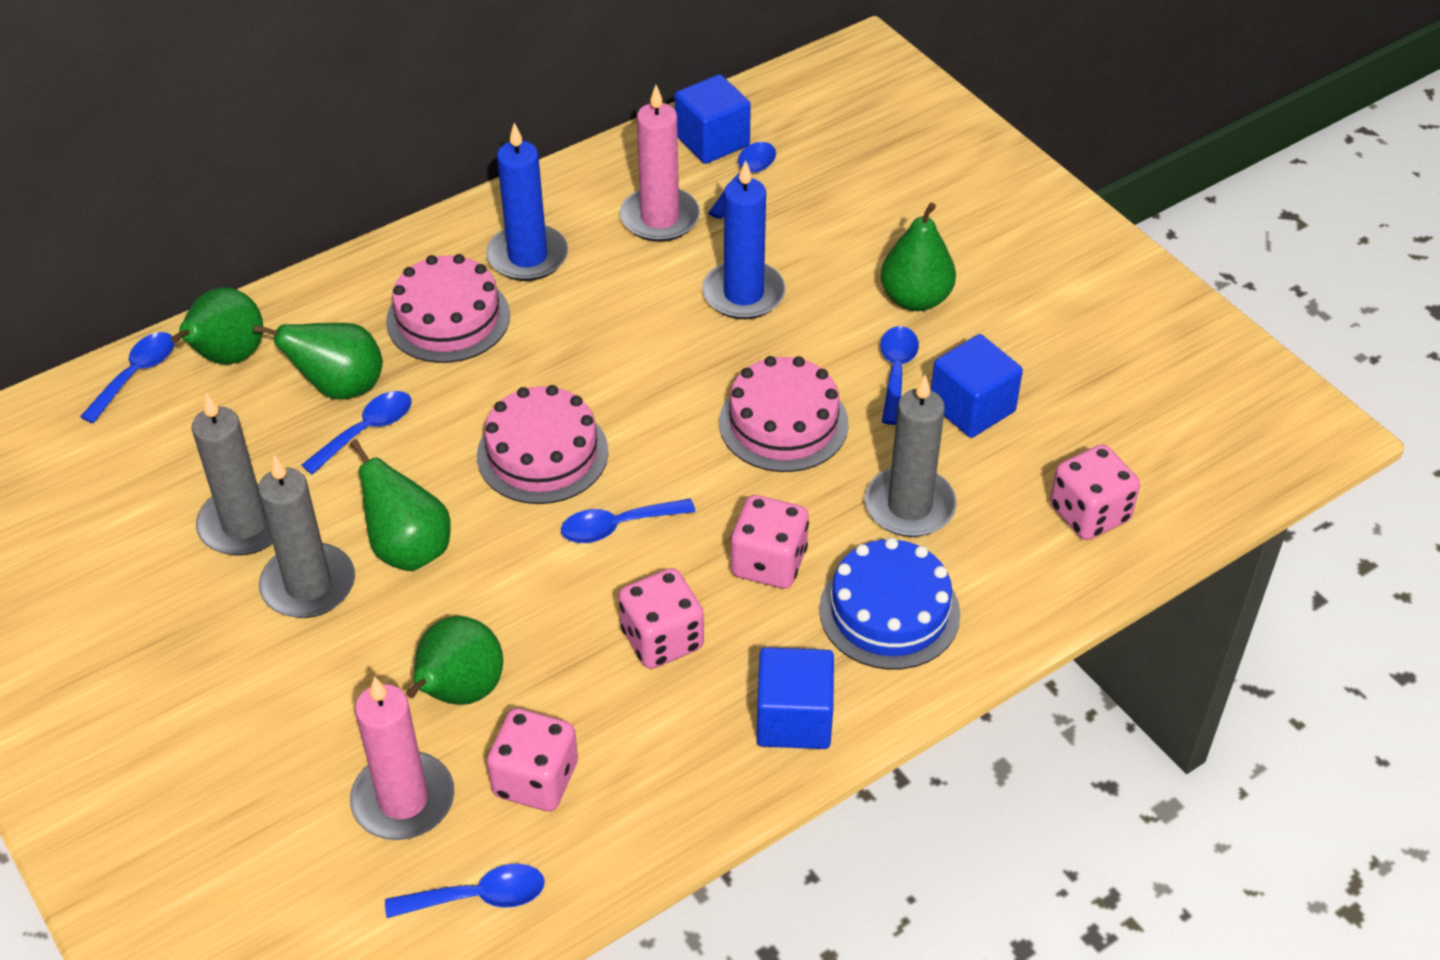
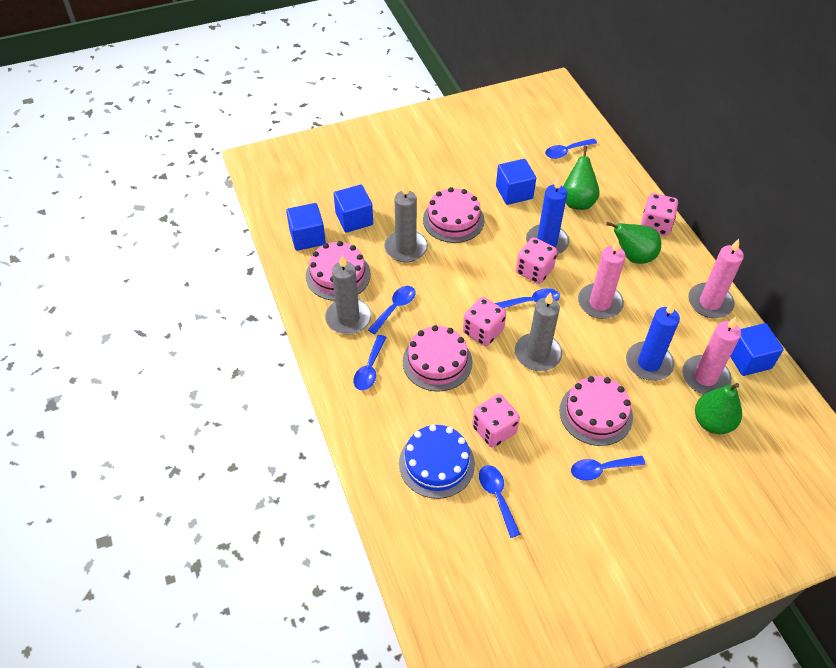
blue cube: 3 -> 4
green pear: 5 -> 3
pink cake: 3 -> 4
pink candle: 2 -> 3

